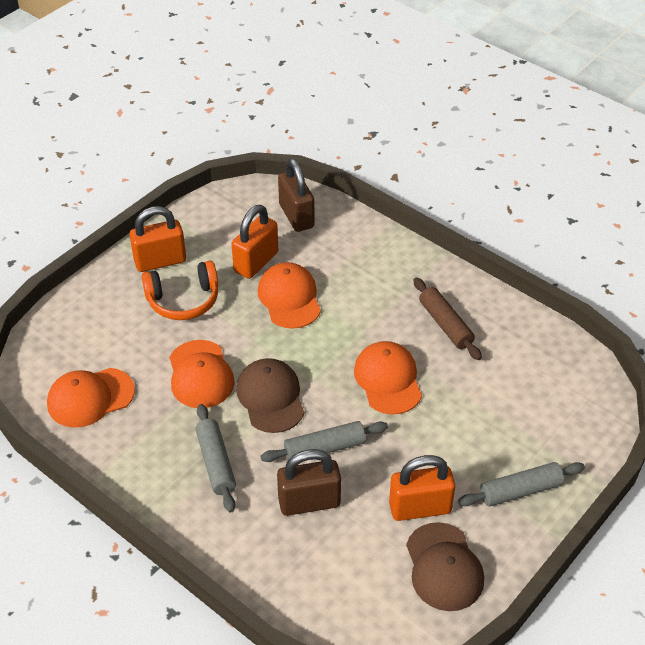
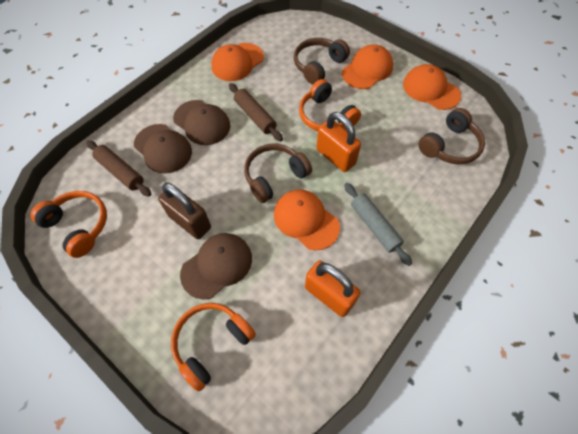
brown cap: 2 -> 3
brown headphones: 0 -> 3
brown padlock: 2 -> 1
brown rolling pin: 1 -> 2
grey rolling pin: 3 -> 1
orange headphones: 1 -> 3
orange padlock: 3 -> 2

